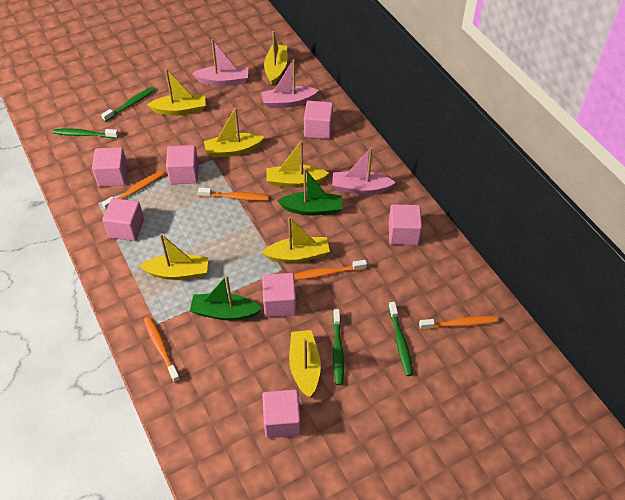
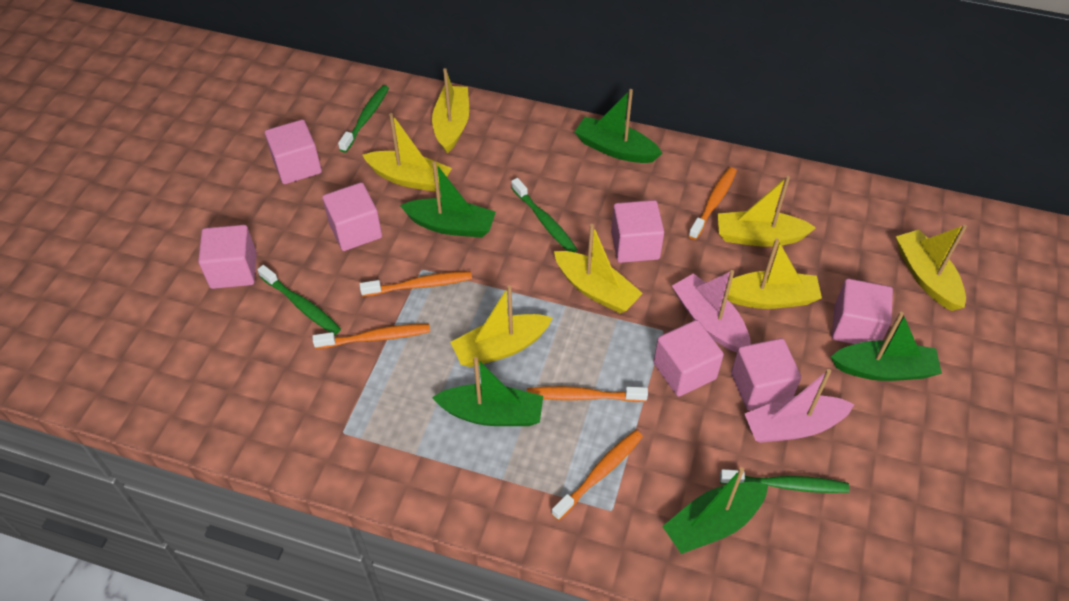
green boat: 2 -> 5
pink boat: 3 -> 2

